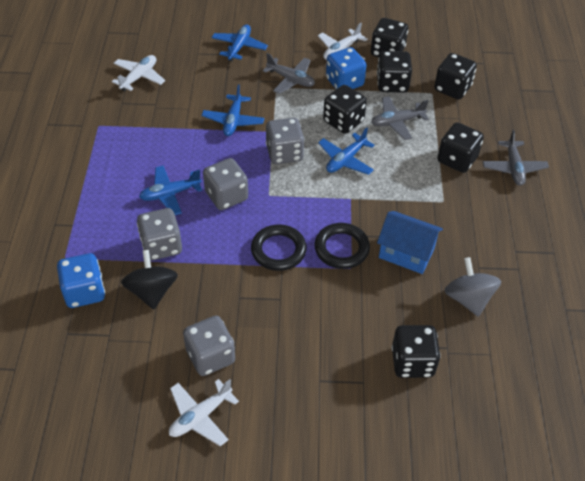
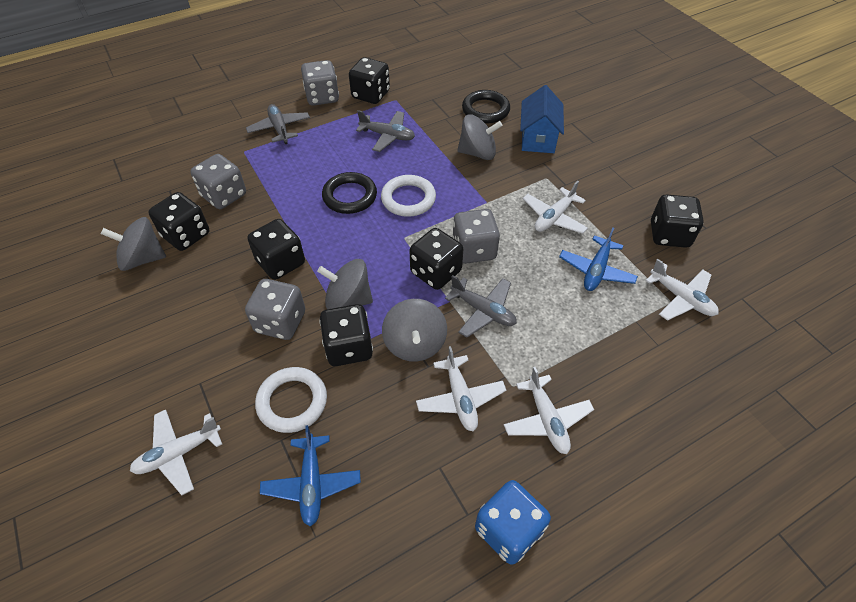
black spinning top: 1 -> 0
blue dice: 2 -> 1
blue plane: 4 -> 2
grey spinning top: 1 -> 4
white plane: 3 -> 5
white ring: 0 -> 2

